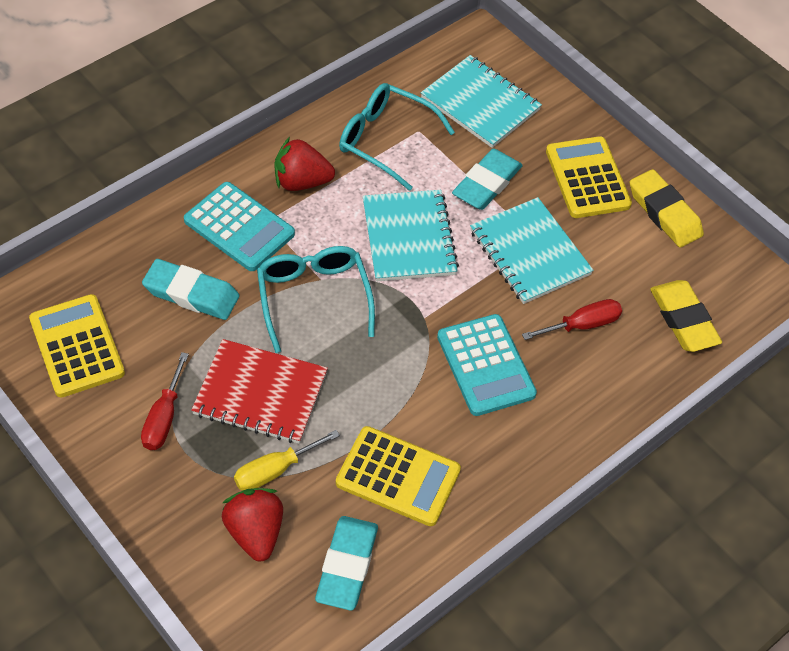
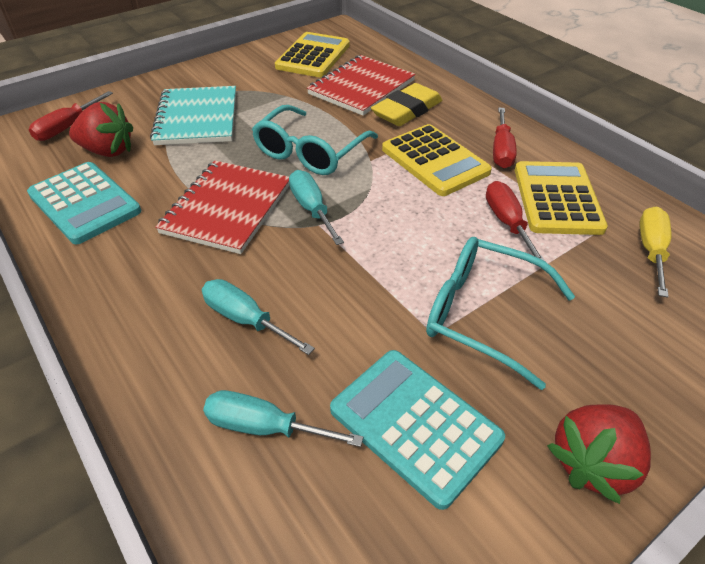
red notebook: 1 -> 2
red screwdriver: 2 -> 3
turquoise eraser: 3 -> 0
turquoise notebook: 3 -> 1
turquoise screwdriver: 0 -> 3
yellow eraser: 2 -> 1

